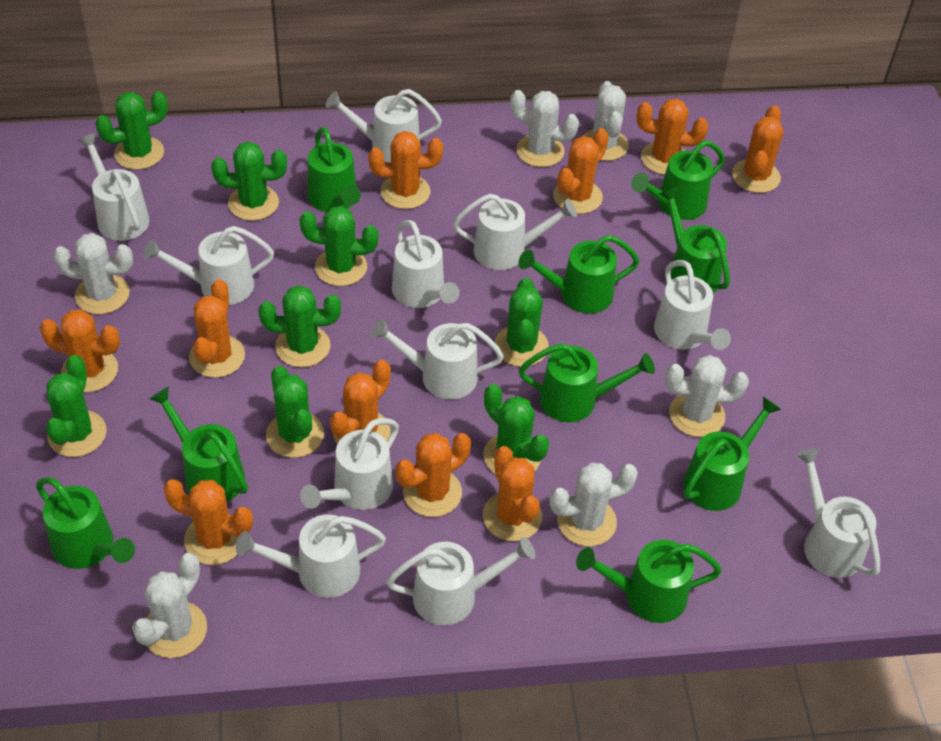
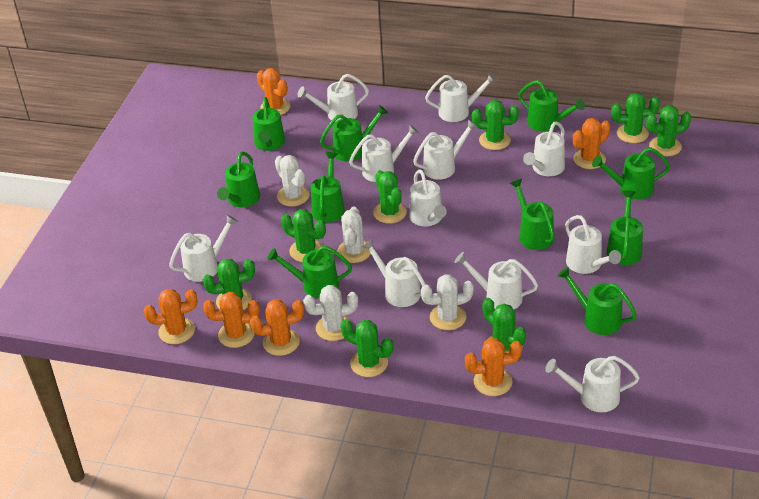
green watering can: 9 -> 10
orange cactus: 10 -> 6
white cactus: 6 -> 4

